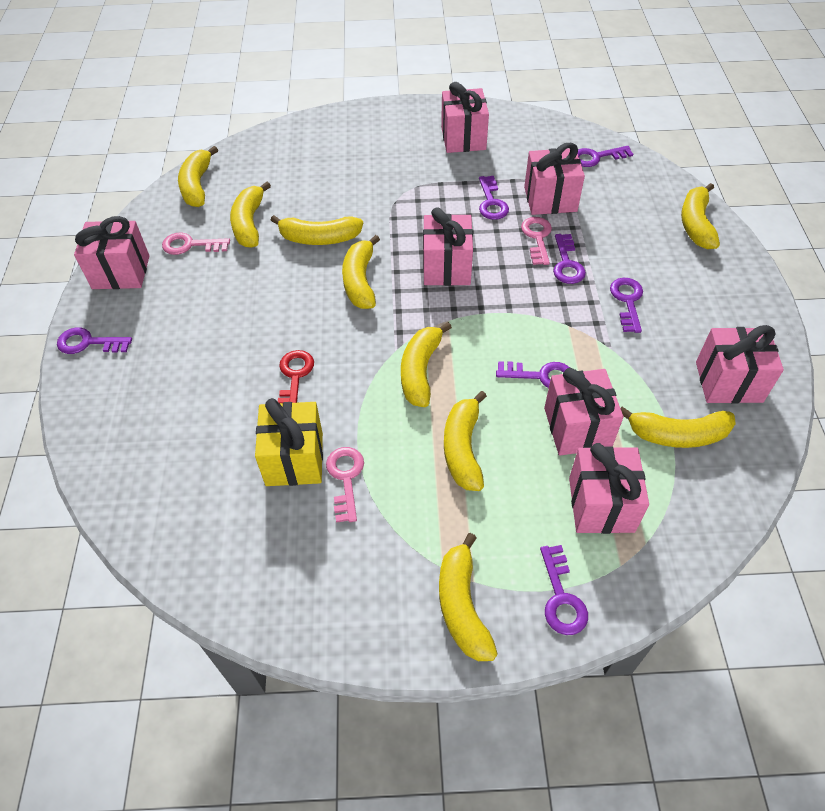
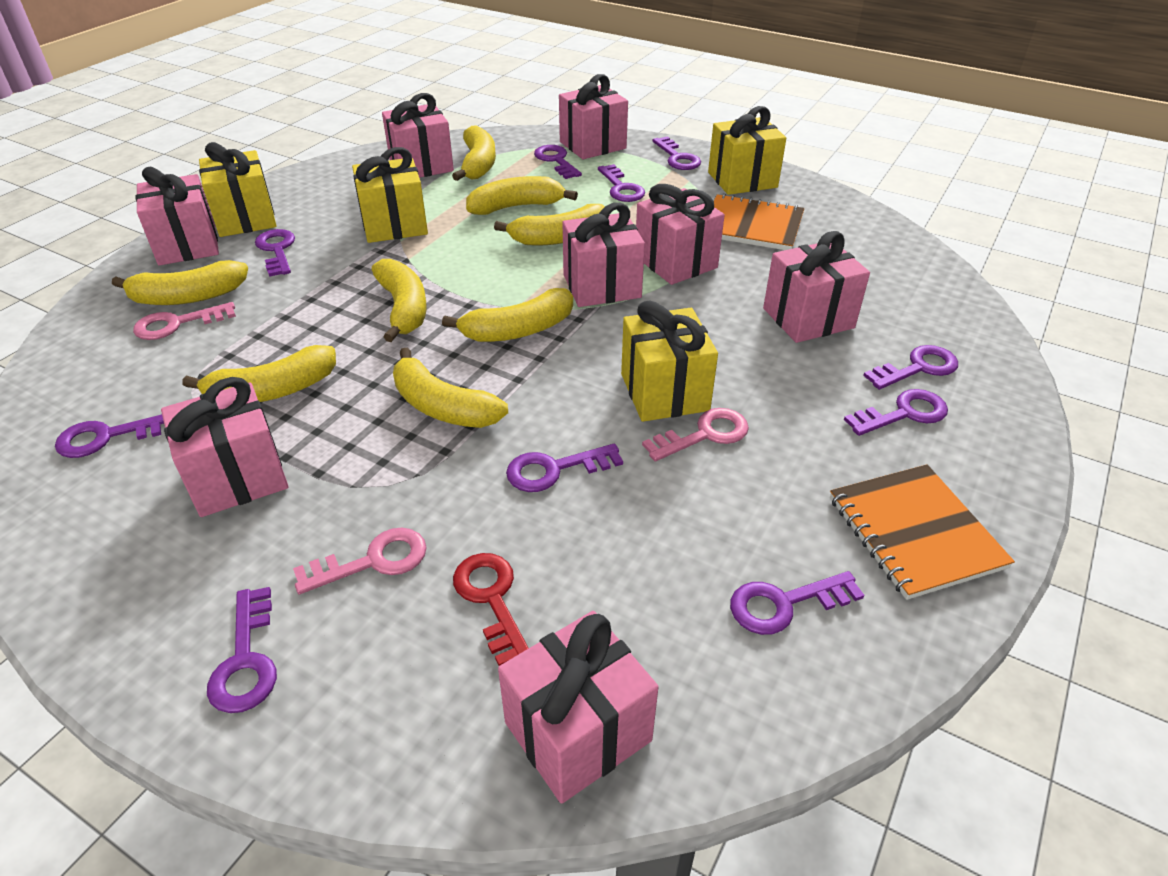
orange notebook: 0 -> 2
pink gift: 7 -> 8
purple key: 7 -> 10
yellow banana: 9 -> 8
yellow gift: 1 -> 4

